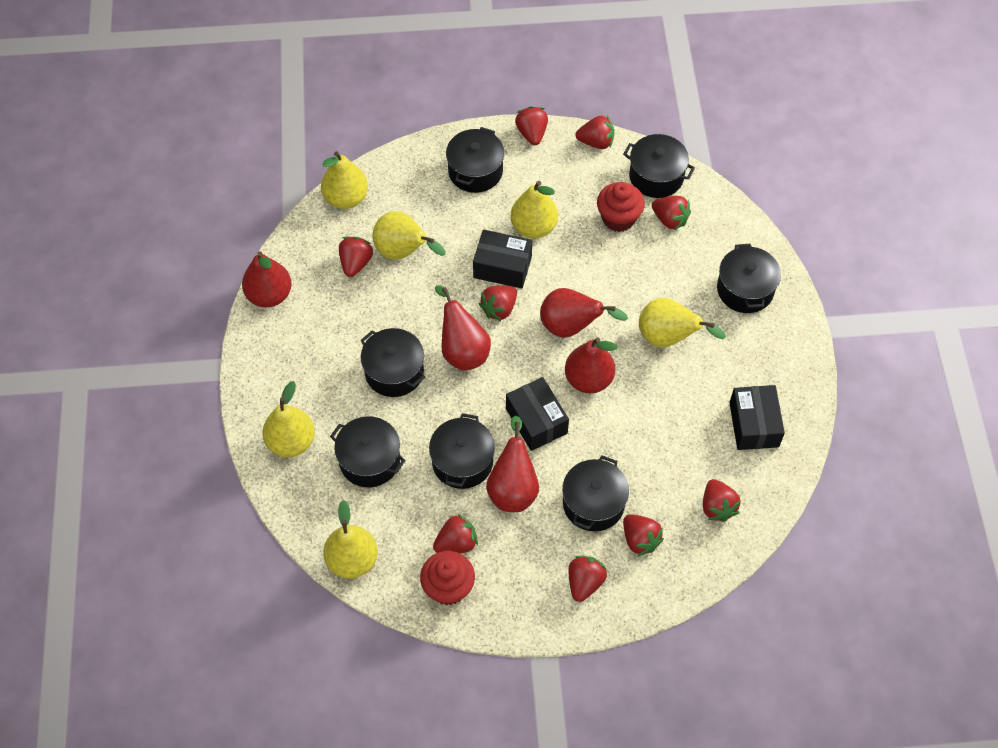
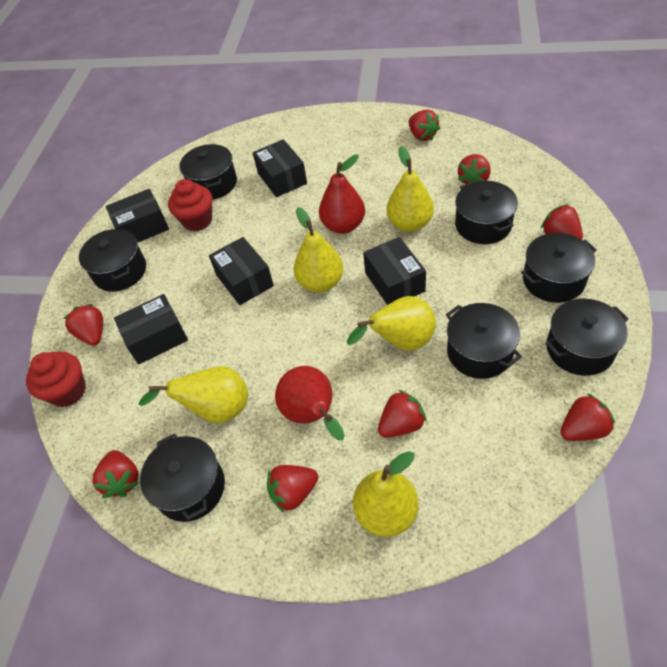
black box: 3 -> 5
red pear: 5 -> 2
red strawberry: 9 -> 8
yellow pear: 6 -> 5

